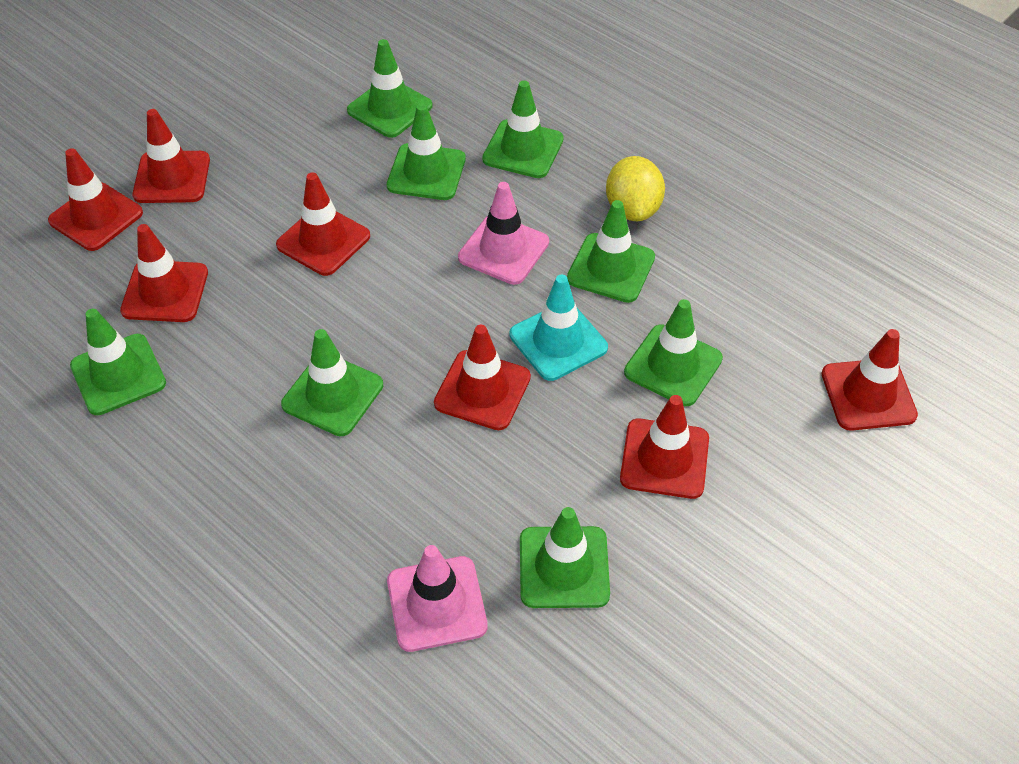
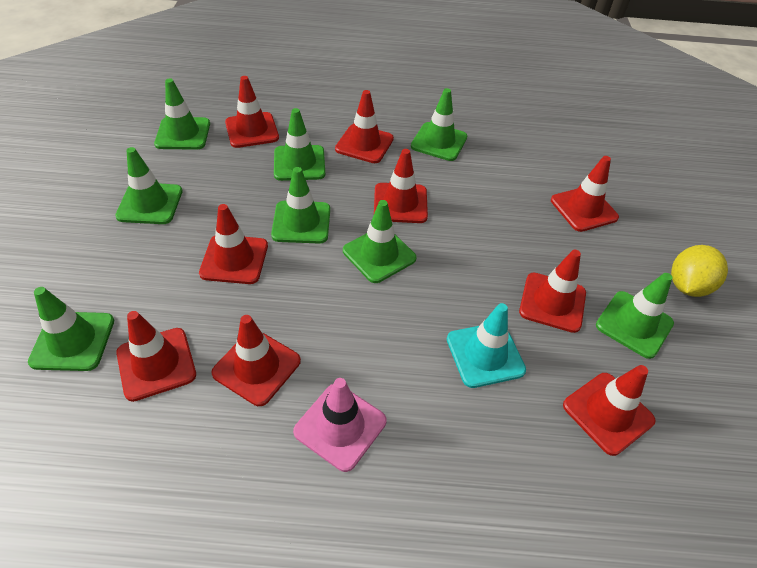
pink traffic cone: 2 -> 1
red traffic cone: 7 -> 9

